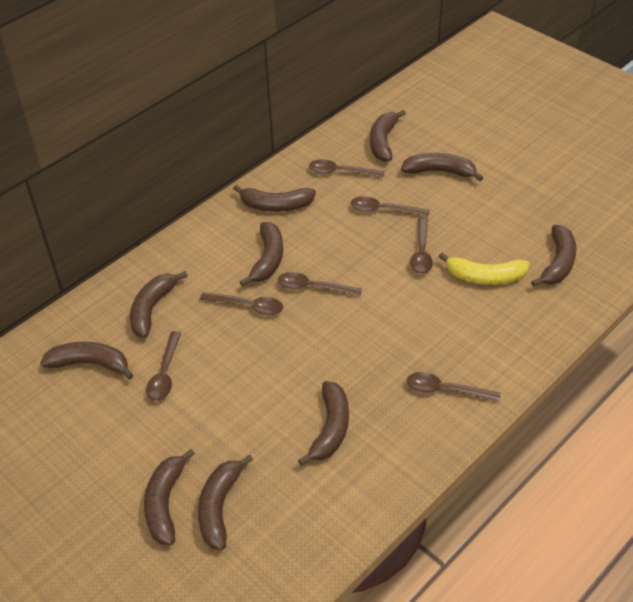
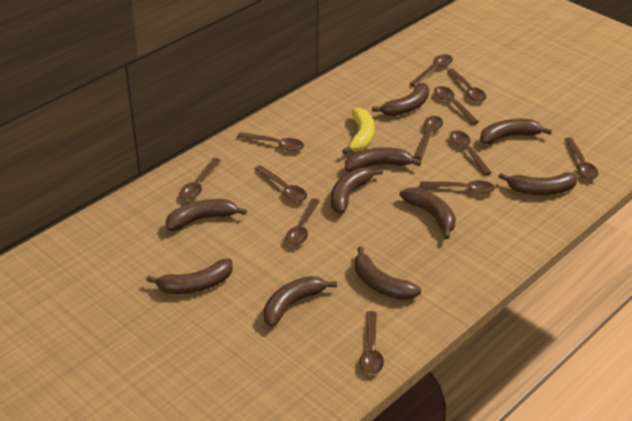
brown spoon: 7 -> 12

